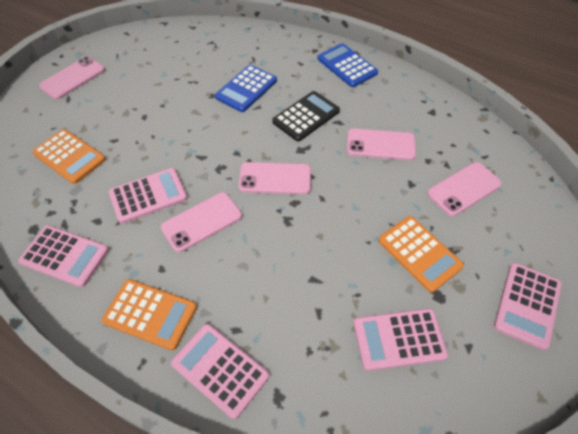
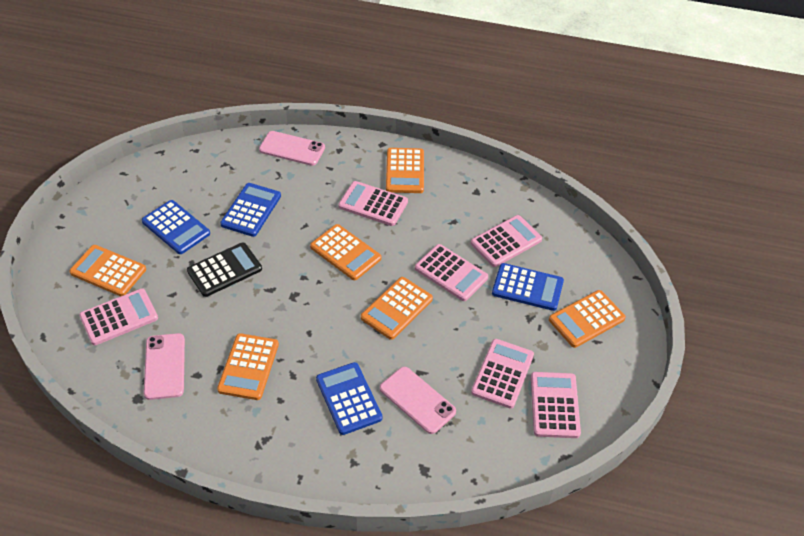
blue calculator: 2 -> 4
orange calculator: 3 -> 6
pink calculator: 5 -> 6
pink phone: 5 -> 3

